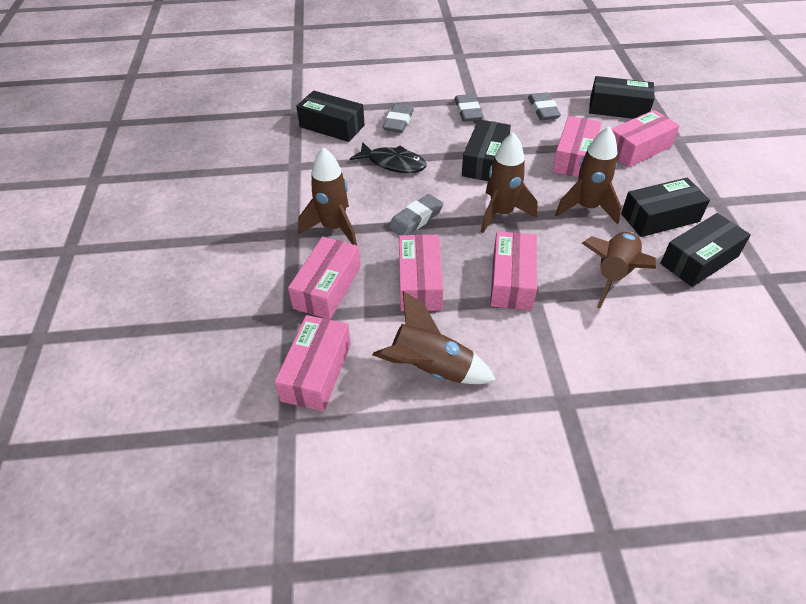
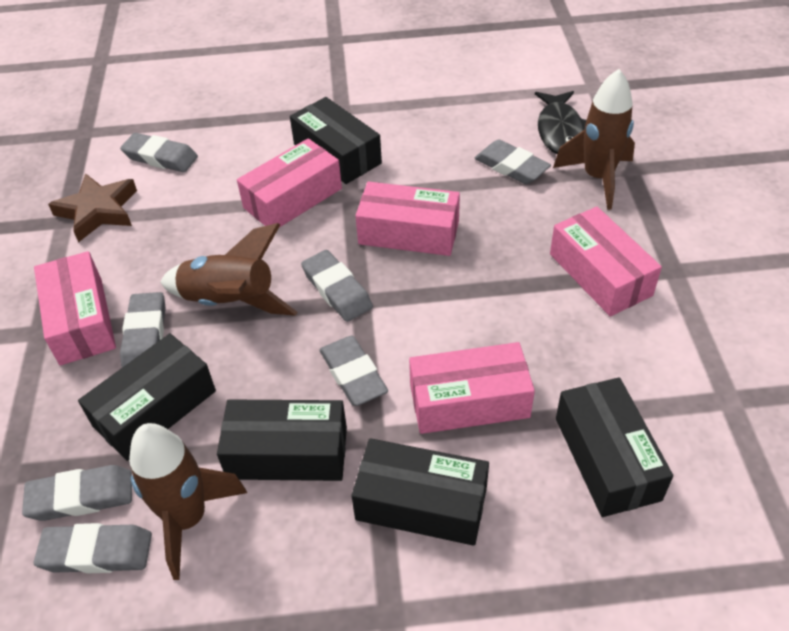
brown rocket: 5 -> 3
brown star: 0 -> 1
grey eraser: 4 -> 7
pink box: 6 -> 5

